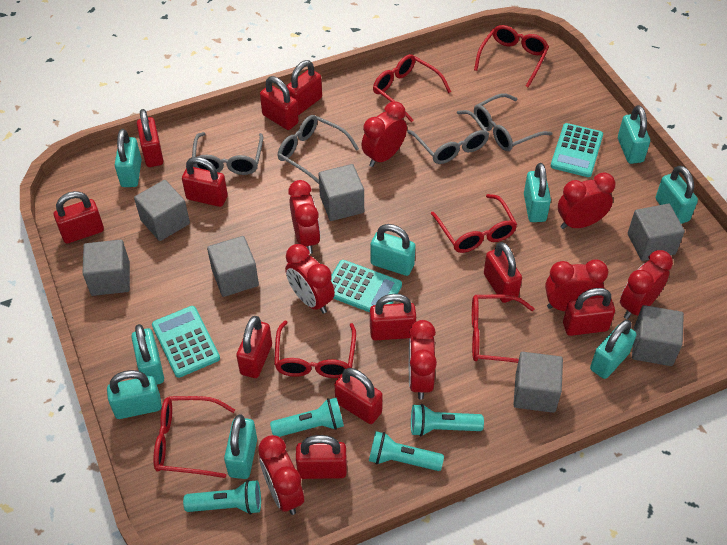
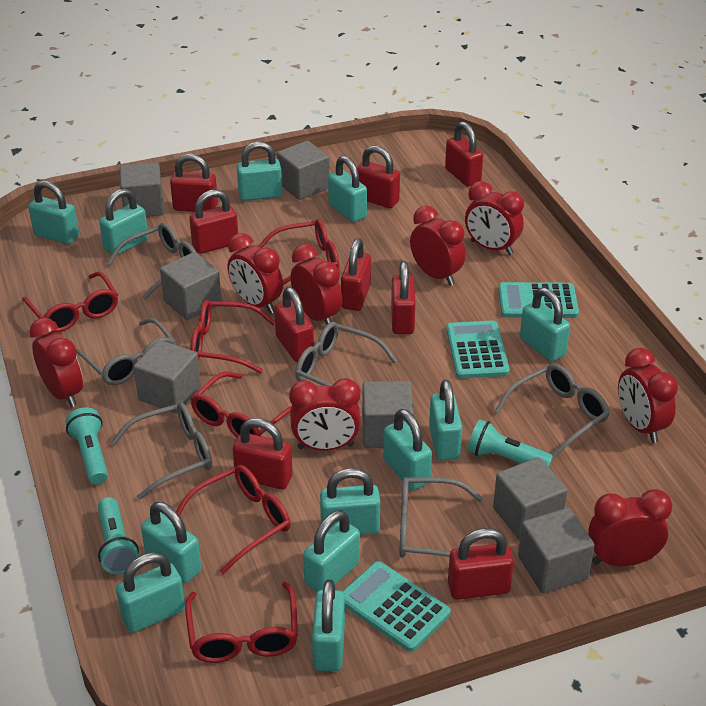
grey glasses: 4 -> 6
red padlock: 11 -> 9
turquoise flashlight: 4 -> 3
turquoise padlock: 9 -> 12

